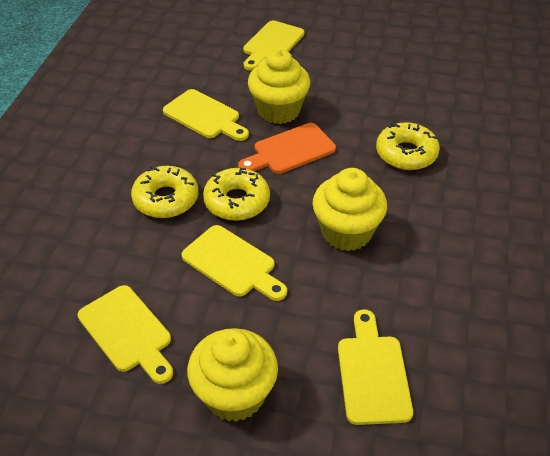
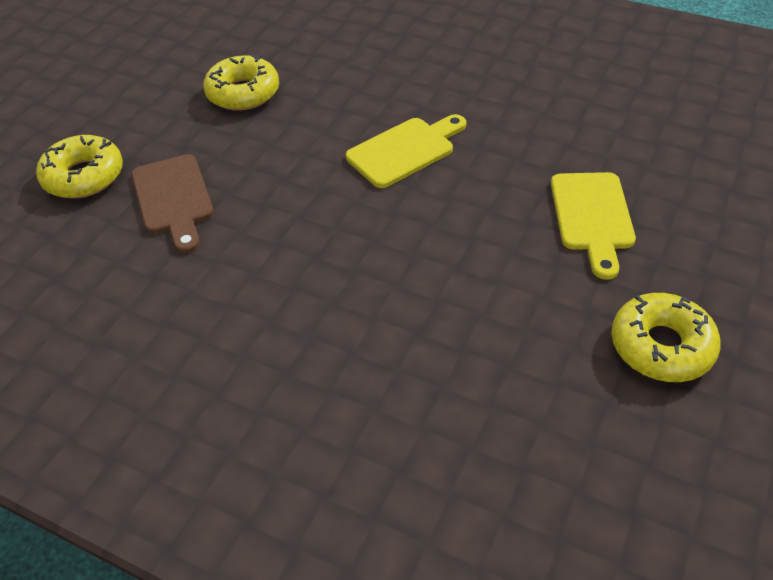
brown cutting board: 0 -> 1
orange cutting board: 1 -> 0
yellow cupcake: 3 -> 0
yellow cutting board: 5 -> 2

